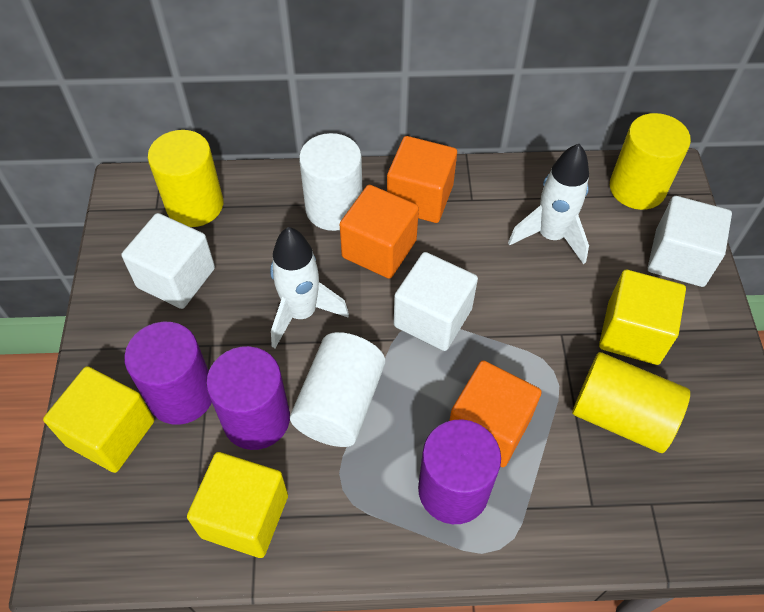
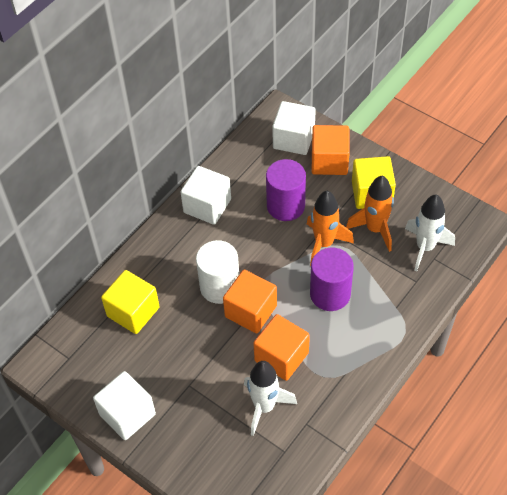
orange rocket: 0 -> 2
purple cylinder: 3 -> 2
white cylinder: 2 -> 1
yellow cube: 3 -> 2
yellow cylinder: 3 -> 0

